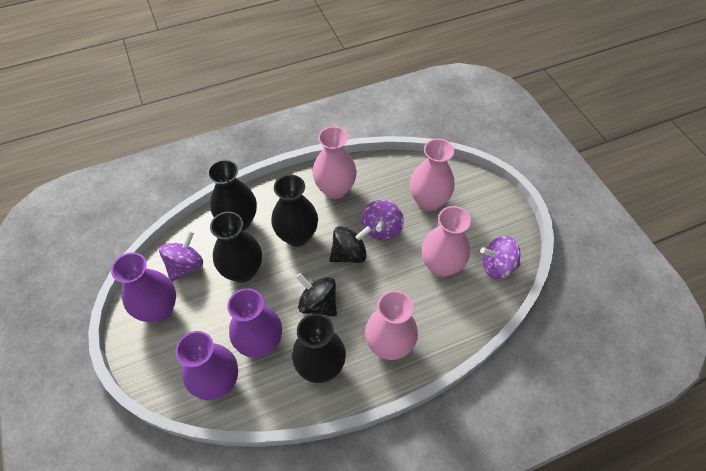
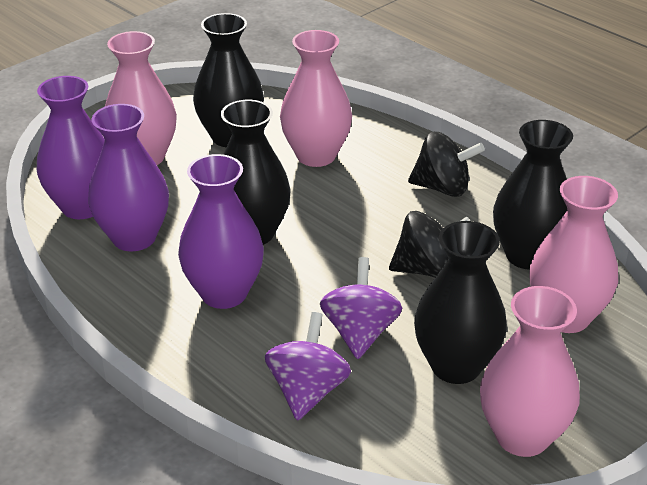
purple spinning top: 3 -> 2

